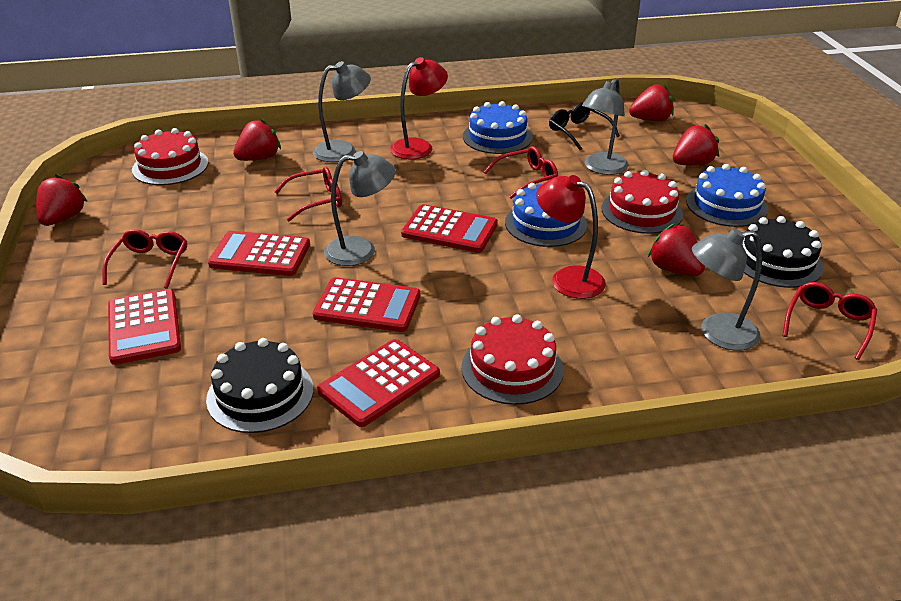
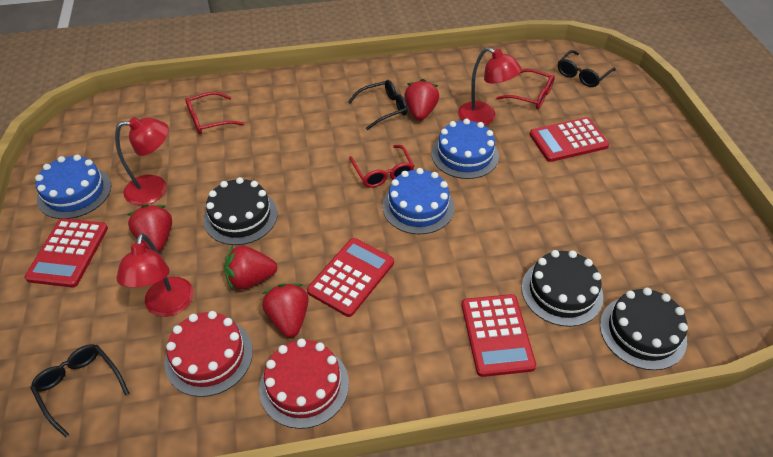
black cake: 2 -> 3
black glasses: 1 -> 3
grey lamp: 4 -> 0
red cake: 3 -> 2
red calculator: 5 -> 4
red glasses: 4 -> 3
red lamp: 2 -> 3
red strawberry: 5 -> 4

